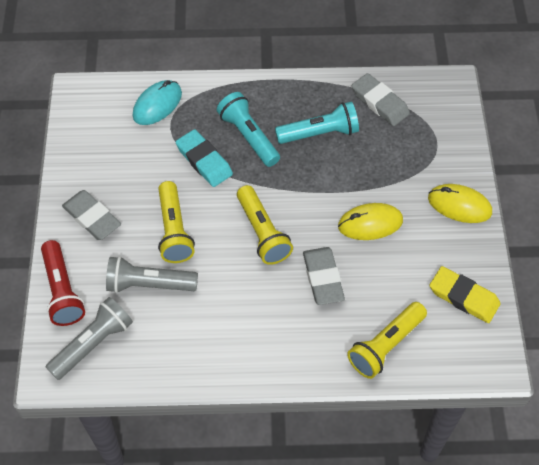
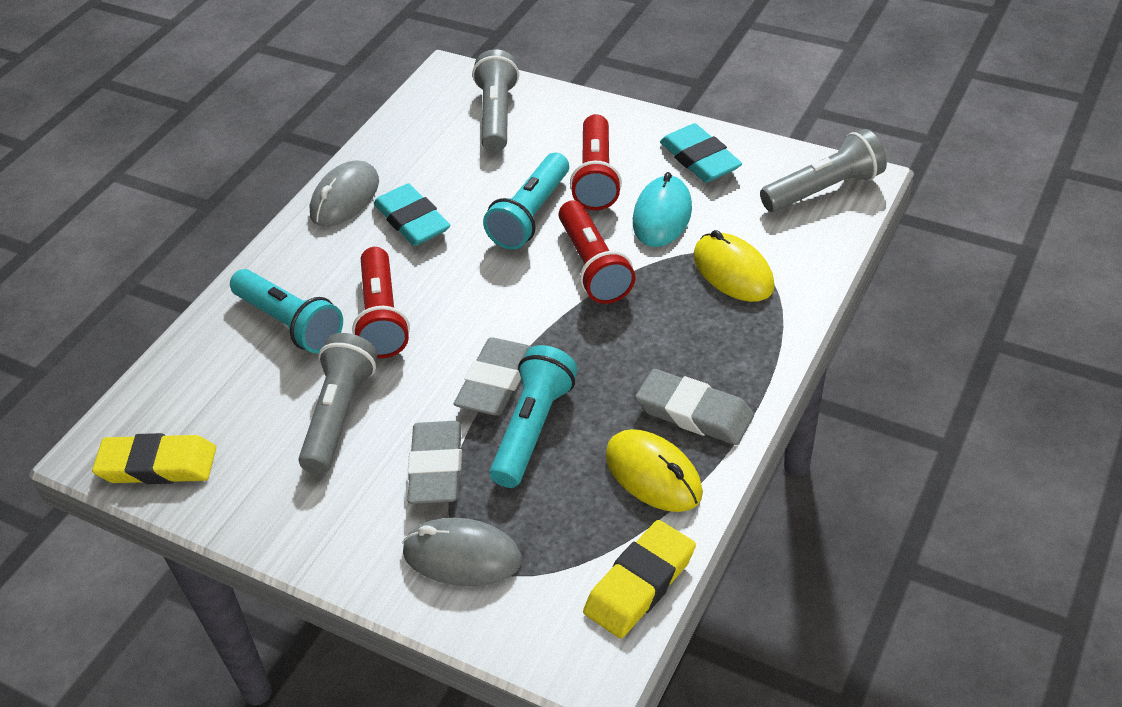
grey flashlight: 2 -> 3
grey mouse: 0 -> 2
red flashlight: 1 -> 3
turquoise eraser: 1 -> 2
turquoise flashlight: 2 -> 3
yellow eraser: 1 -> 2
yellow flashlight: 3 -> 0

